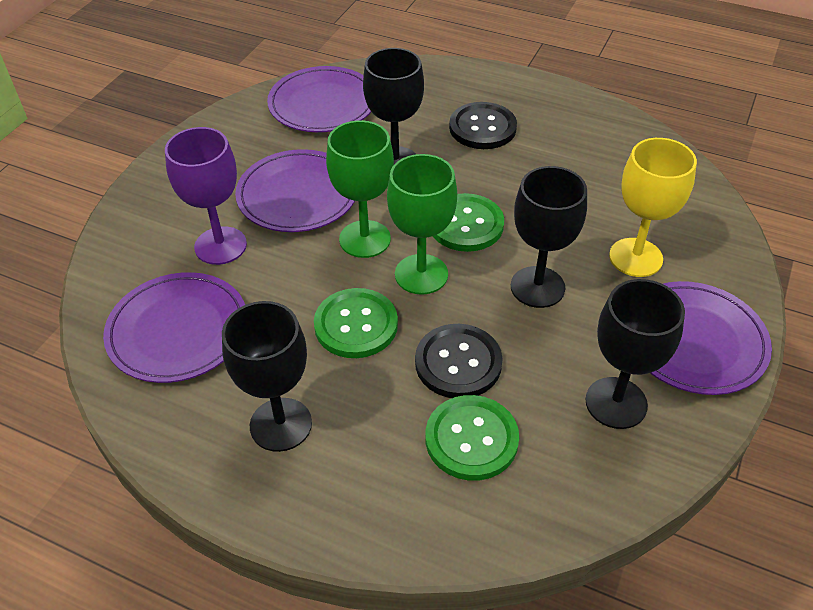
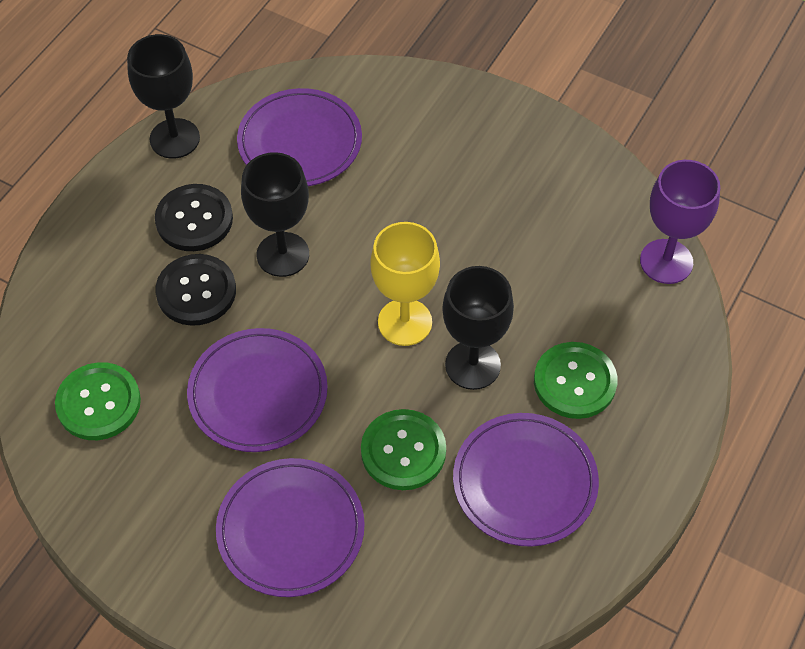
black goblet: 4 -> 3
green goblet: 2 -> 0

